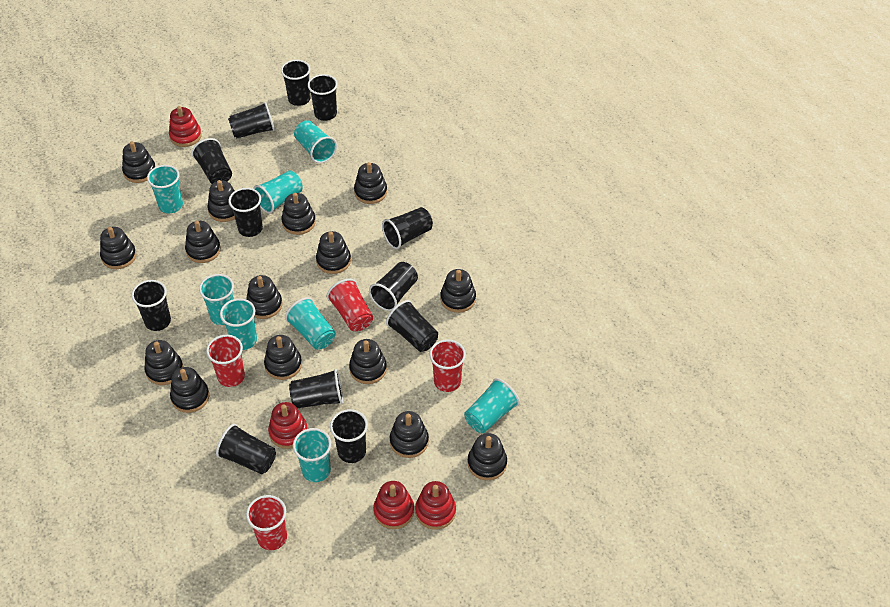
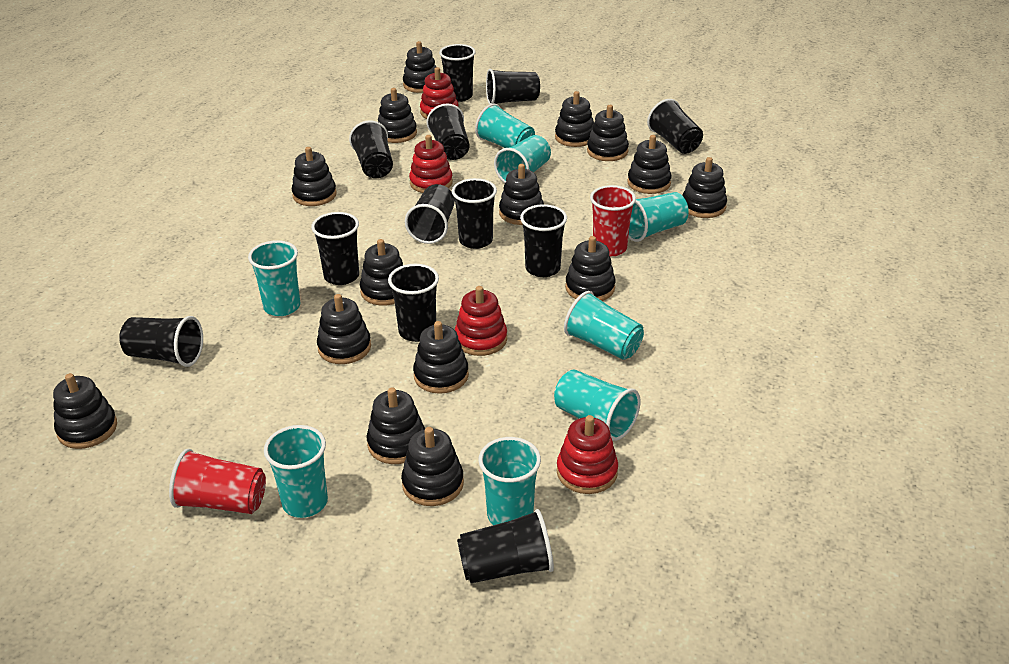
red cup: 4 -> 2

